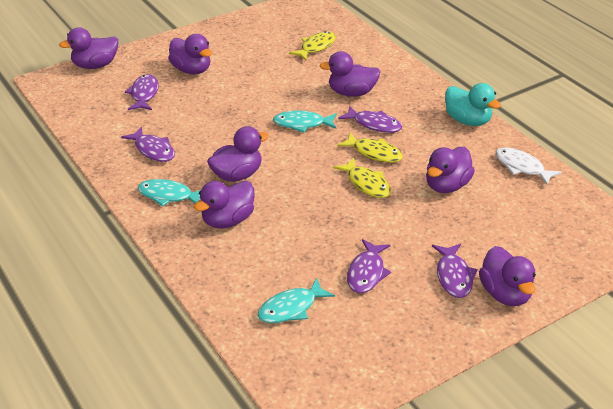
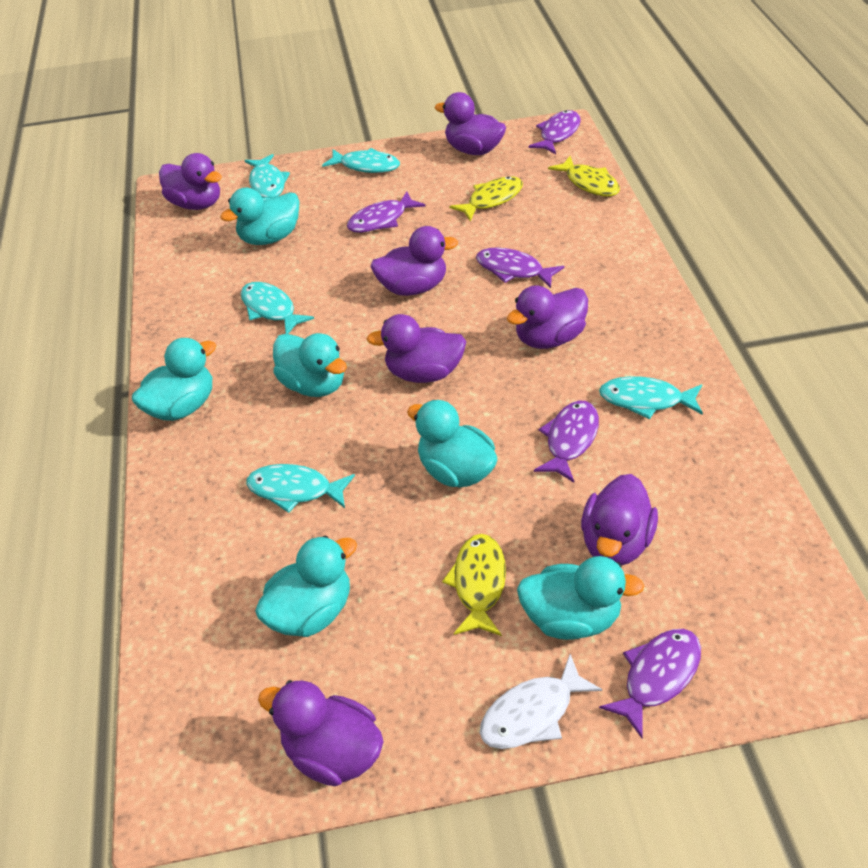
turquoise duck: 1 -> 6
turquoise fish: 3 -> 5

